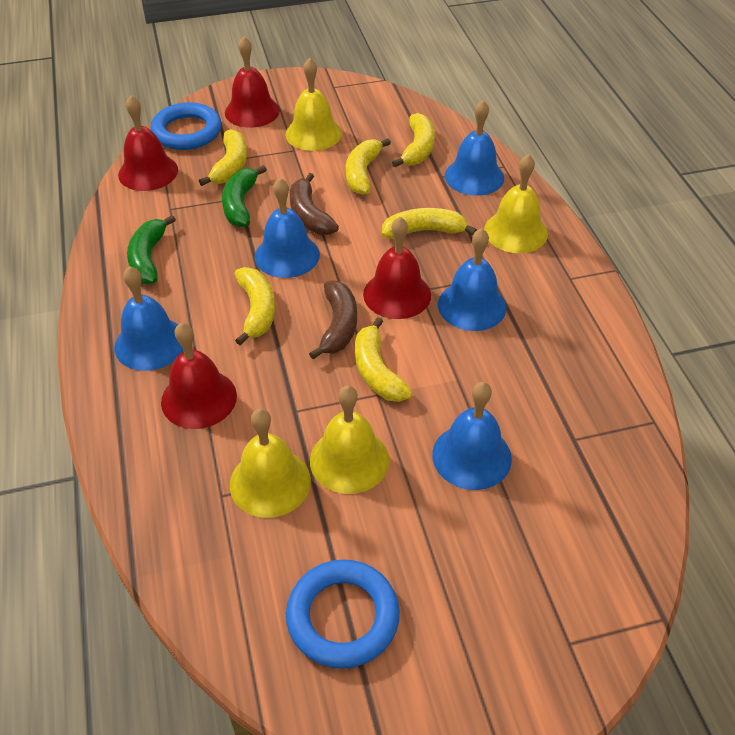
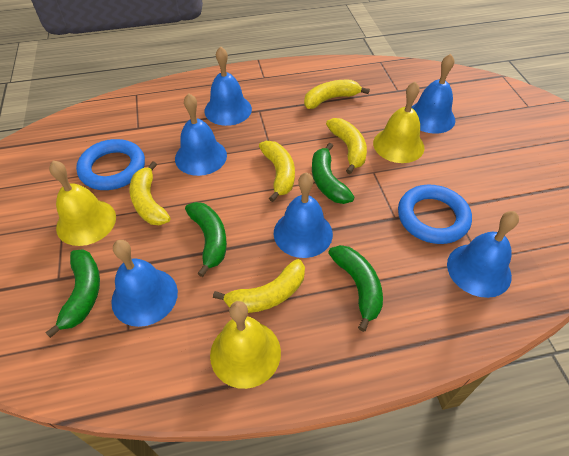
blue bell: 5 -> 6
brown banana: 2 -> 0
green banana: 2 -> 4
red bell: 4 -> 0
yellow banana: 6 -> 5
yellow bell: 4 -> 3

